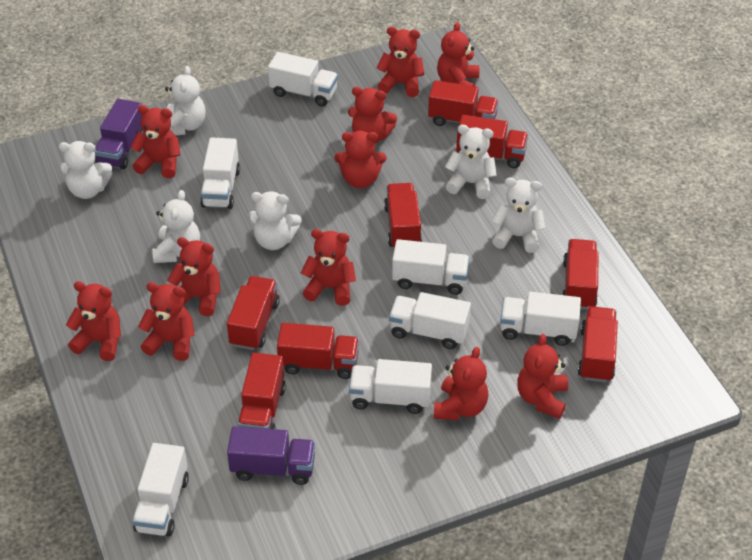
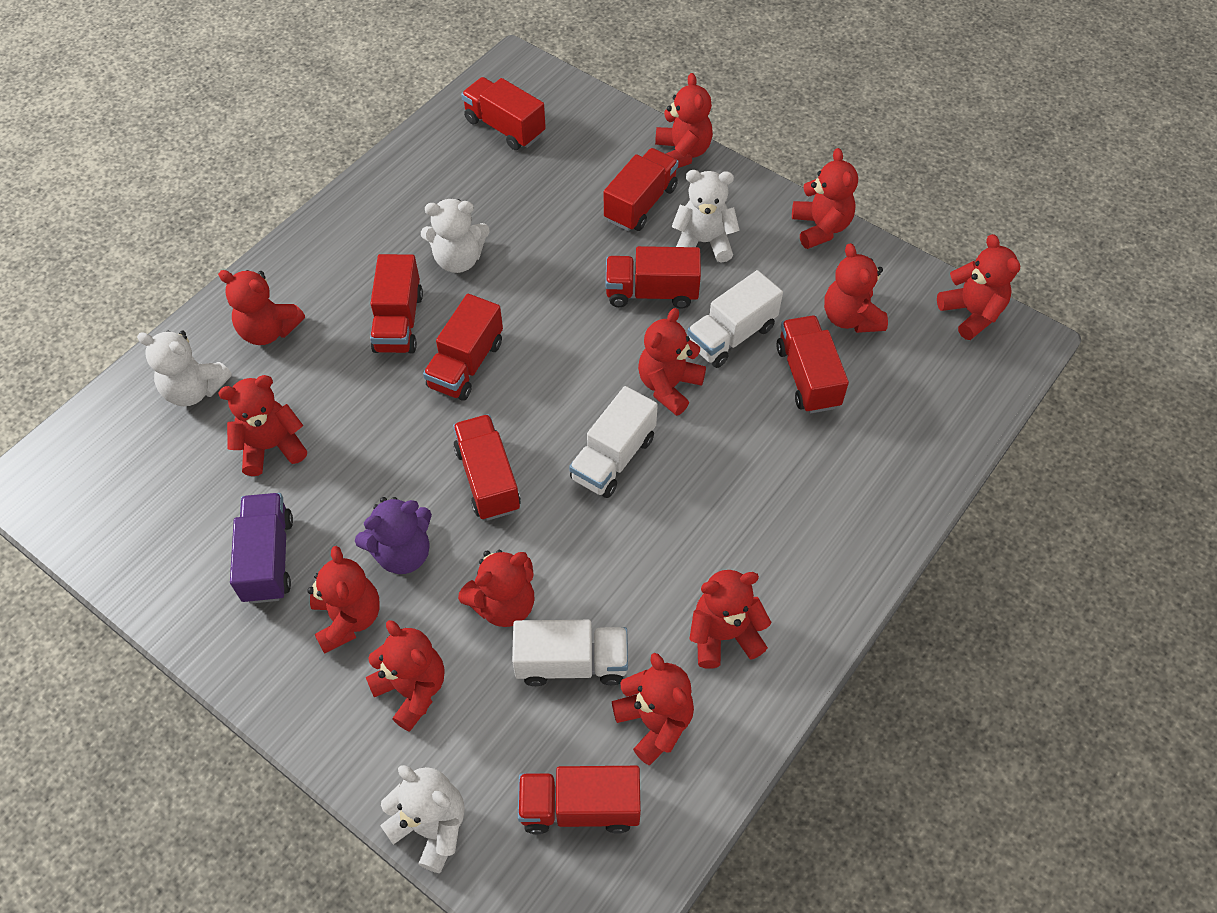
purple teddy bear: 0 -> 1
purple truck: 2 -> 1
red teddy bear: 11 -> 12
white teddy bear: 6 -> 4
white truck: 7 -> 3

